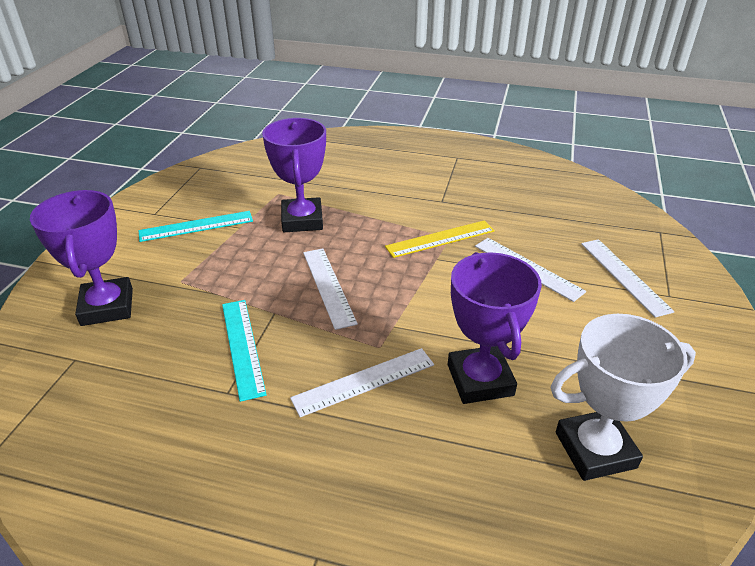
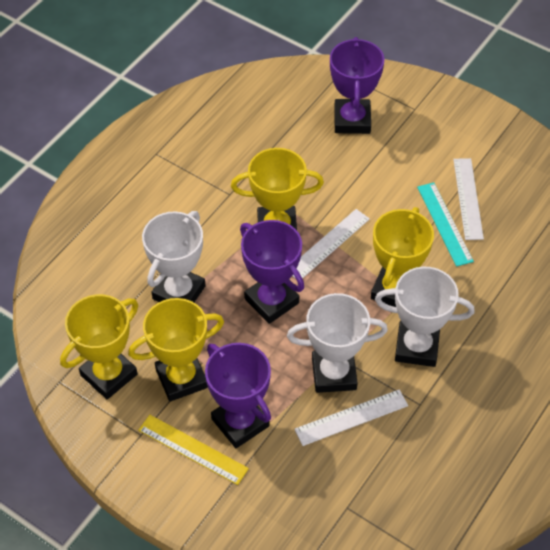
turquoise ruler: 2 -> 1
white ruler: 4 -> 3
white trophy: 1 -> 3
yellow trophy: 0 -> 4

